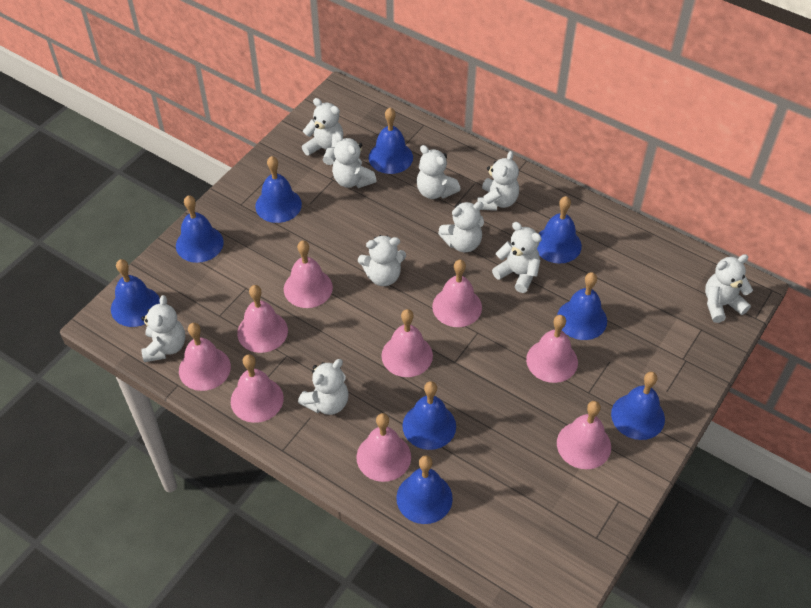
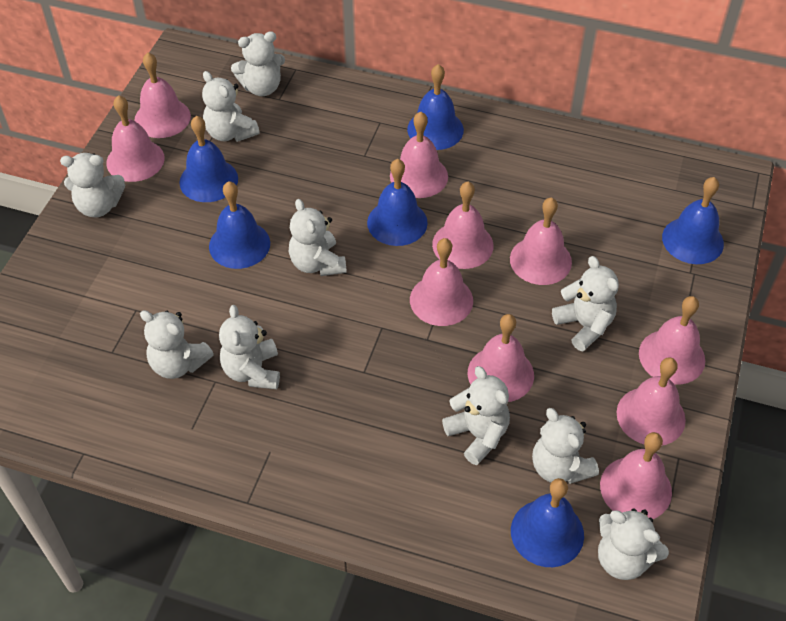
blue bell: 9 -> 6
pink bell: 9 -> 10

